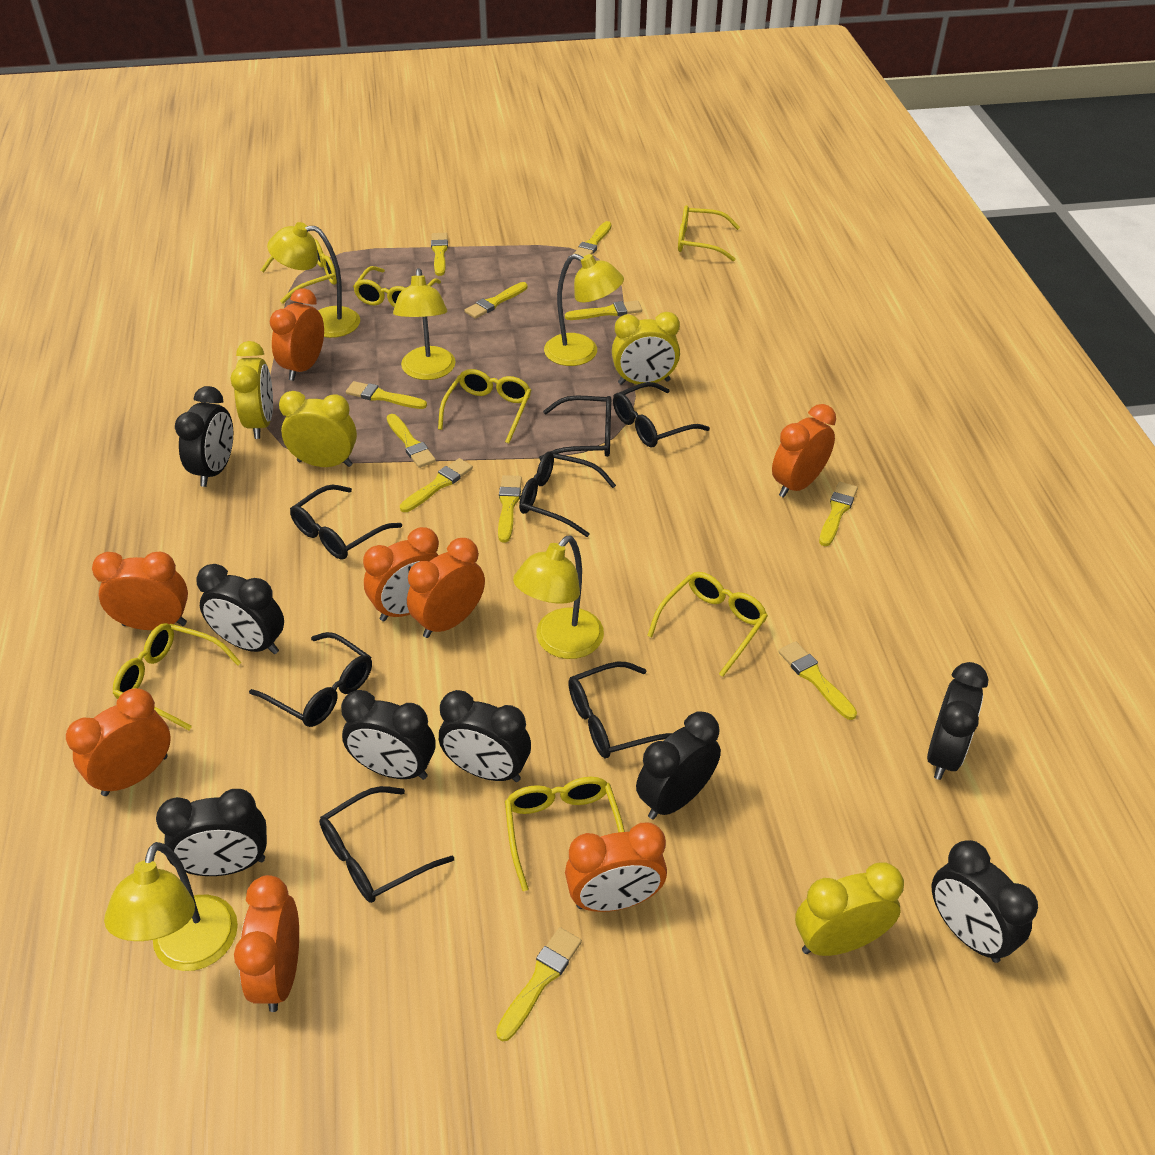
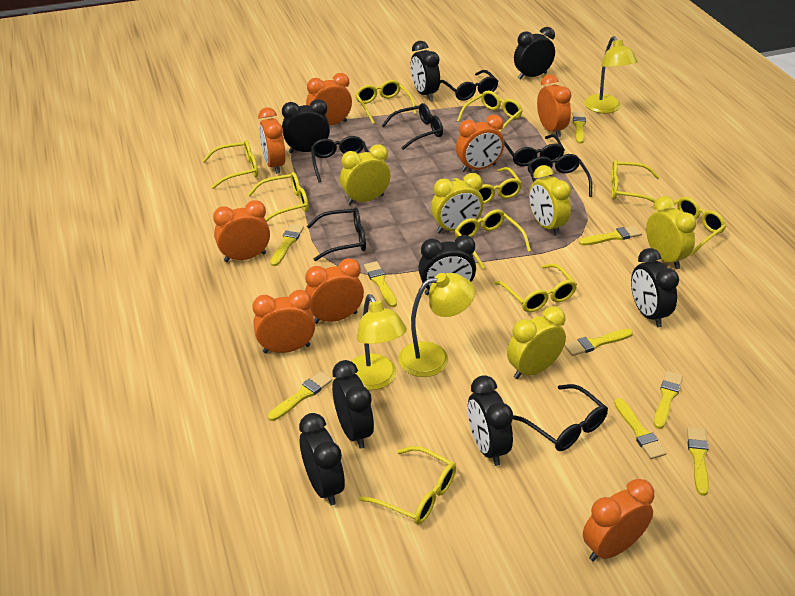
yellow brush: 11 -> 9
yellow clock: 4 -> 5
yellow glasses: 7 -> 10
yellow lamp: 5 -> 3

